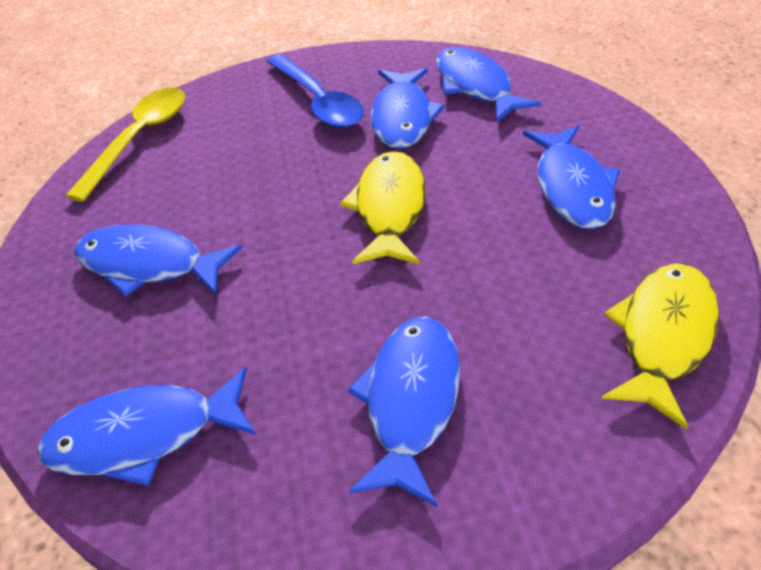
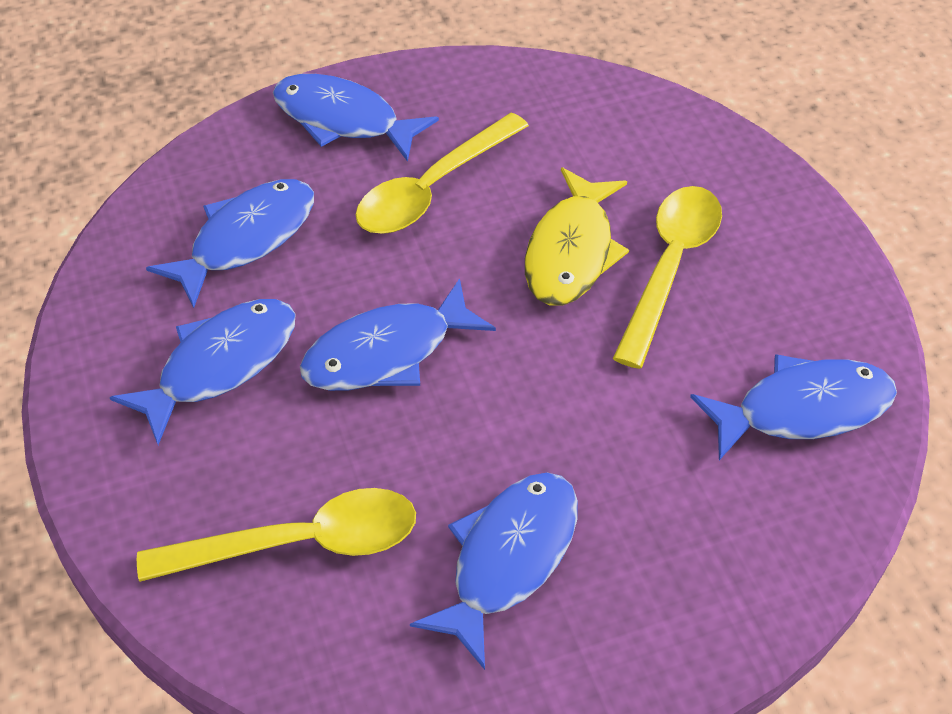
blue spoon: 1 -> 0
yellow fish: 2 -> 1
yellow spoon: 1 -> 3

